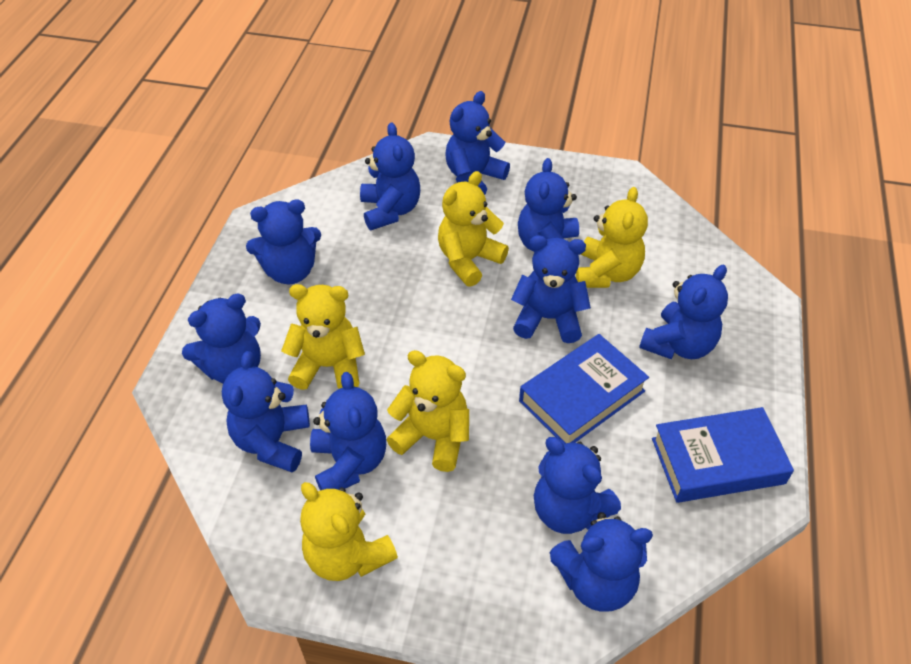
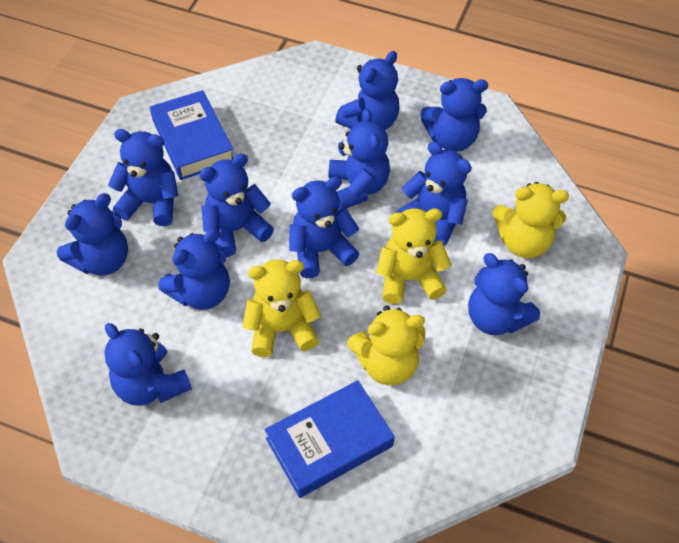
yellow teddy bear: 5 -> 4

